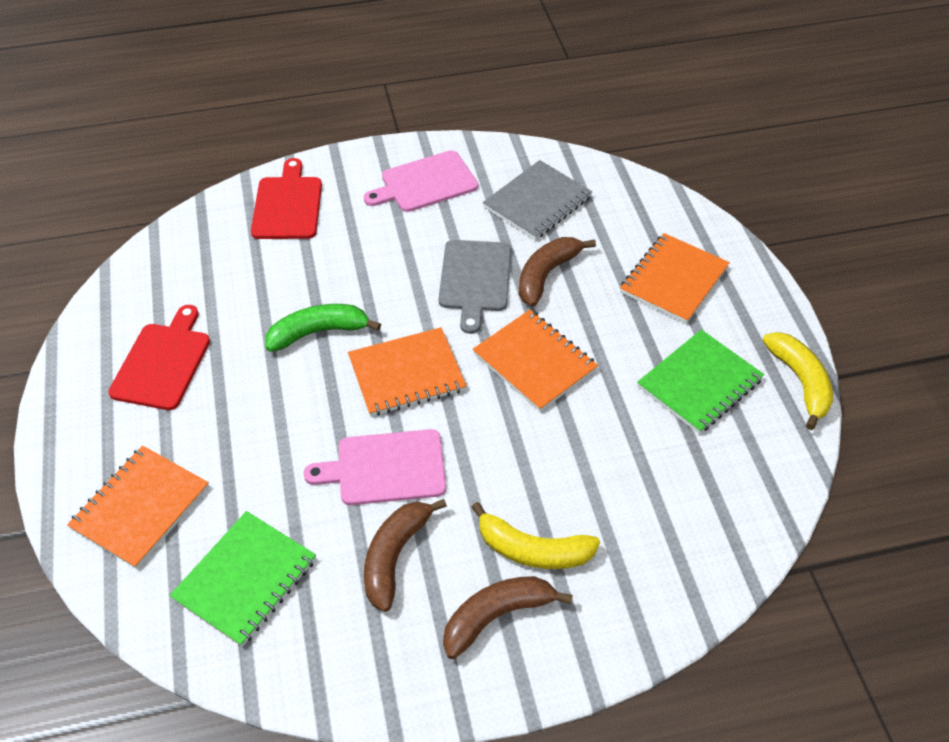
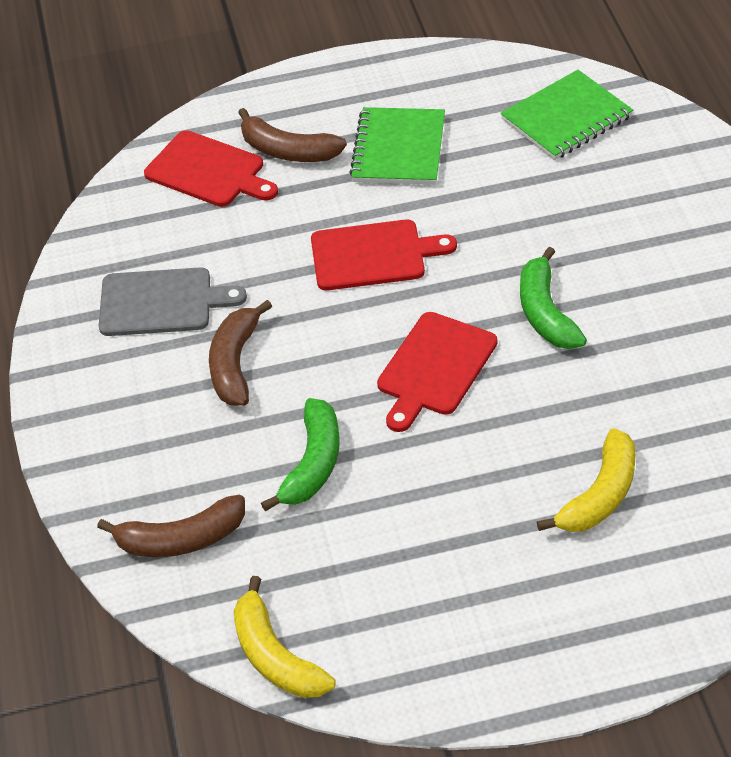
green banana: 1 -> 2
grey notebook: 1 -> 0
orange notebook: 4 -> 0
pink cutting board: 2 -> 0
red cutting board: 2 -> 3

